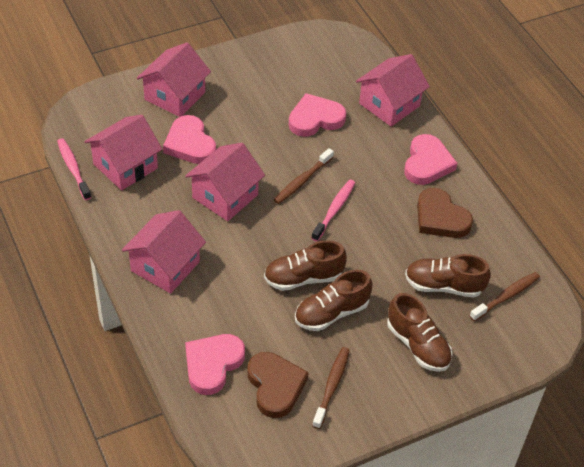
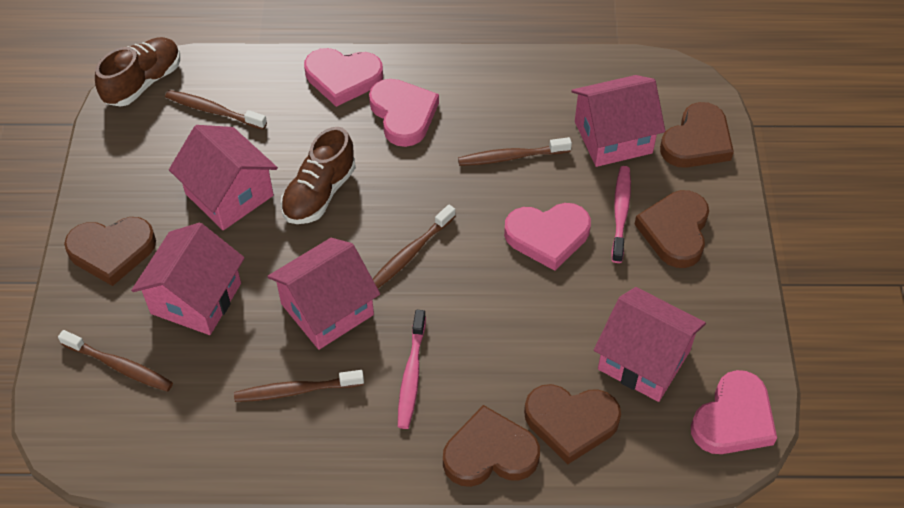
brown heart: 2 -> 5
brown shoe: 4 -> 2
brown toothbrush: 3 -> 5

